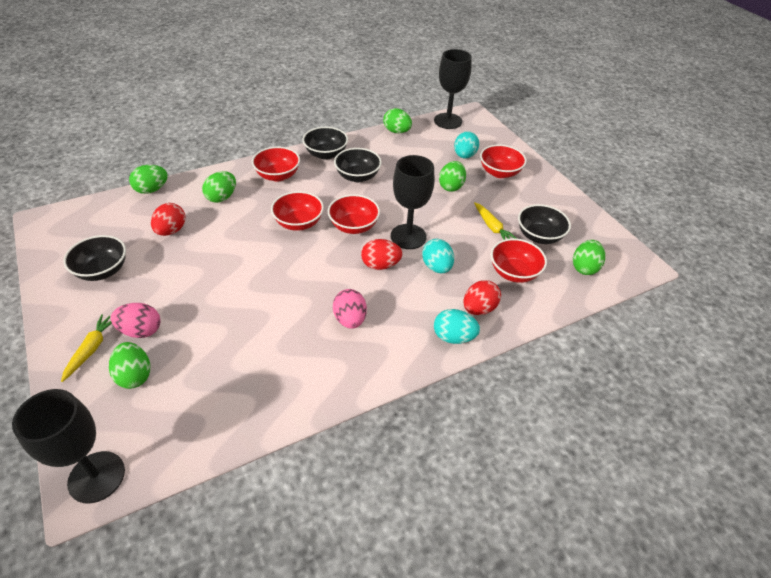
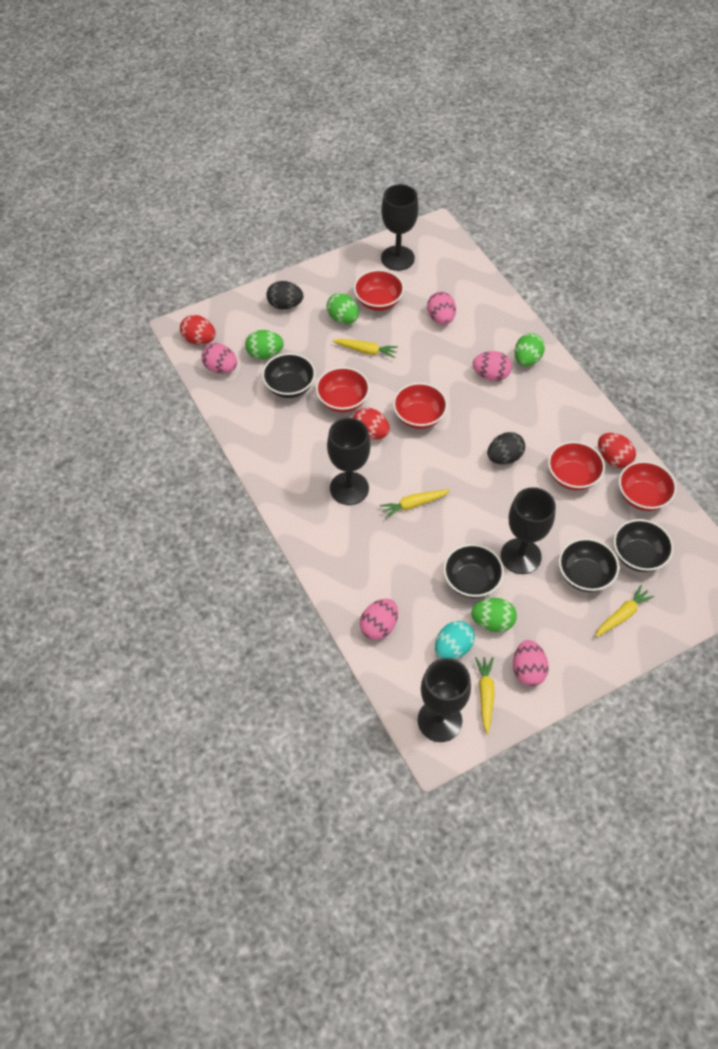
black egg: 0 -> 2
black goblet: 3 -> 4
green egg: 6 -> 4
pink egg: 2 -> 5
turquoise egg: 3 -> 1
yellow carrot: 2 -> 4

